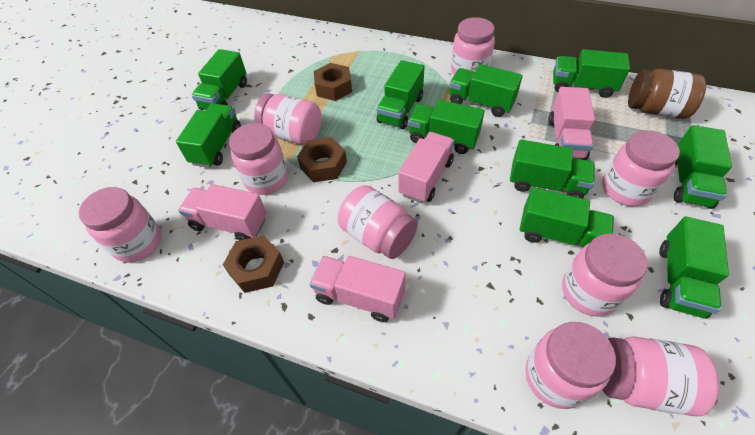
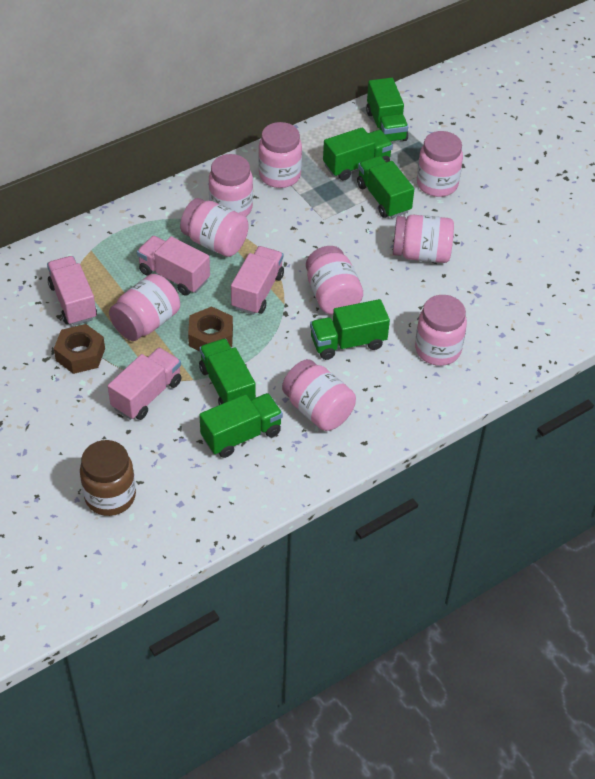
brown nut: 3 -> 2
green truck: 10 -> 6

